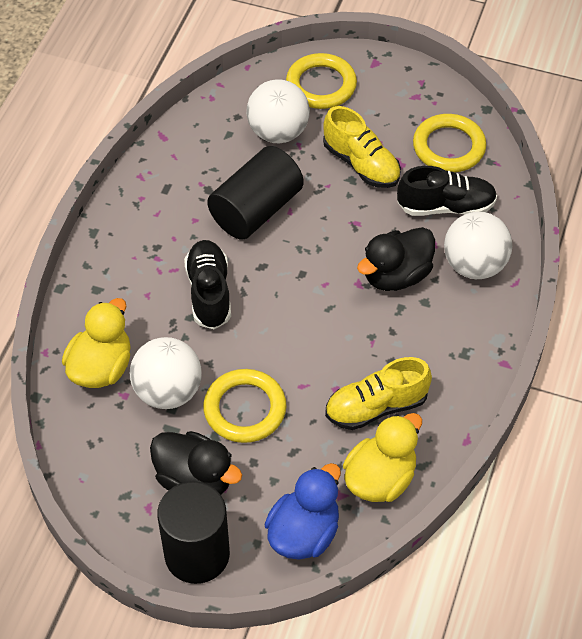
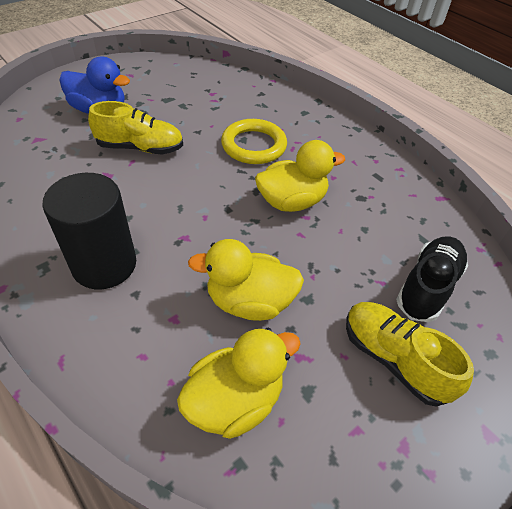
black cylinder: 2 -> 1
black duck: 2 -> 0
black shoe: 2 -> 1
white ball: 3 -> 0
yellow duck: 2 -> 3
yellow ring: 3 -> 1

